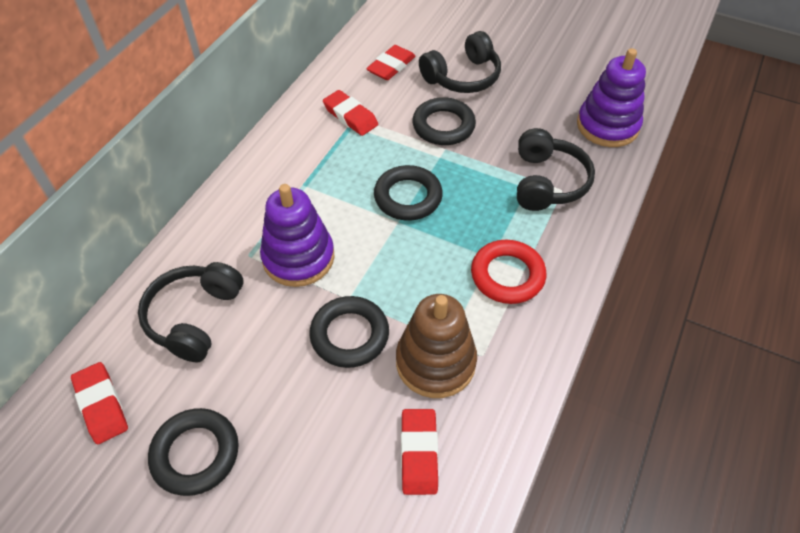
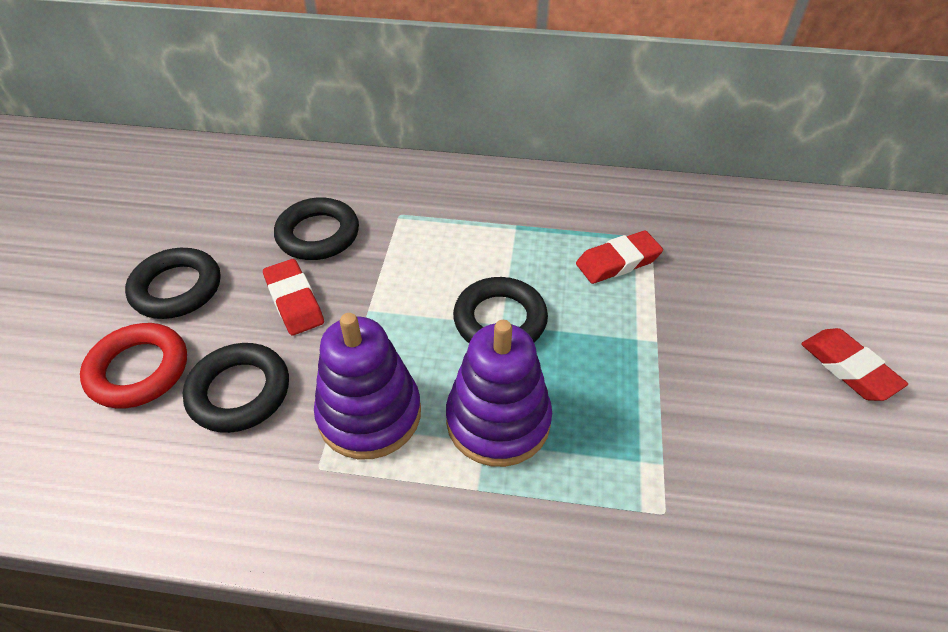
black headphones: 3 -> 0
brown stacking toy: 1 -> 0
red eraser: 4 -> 3

